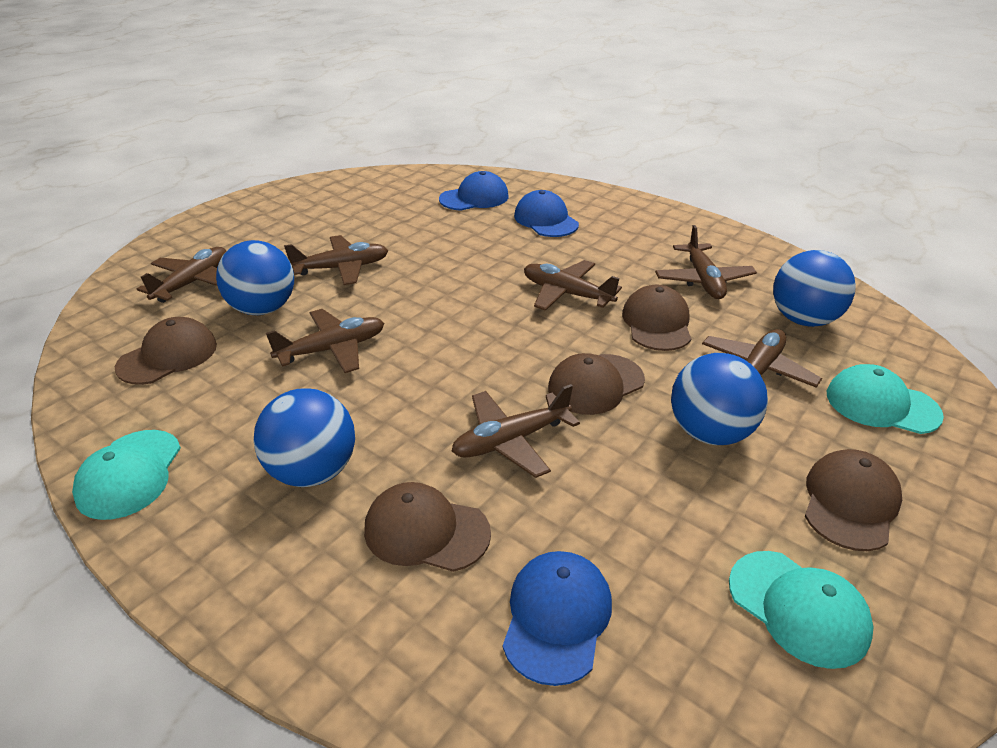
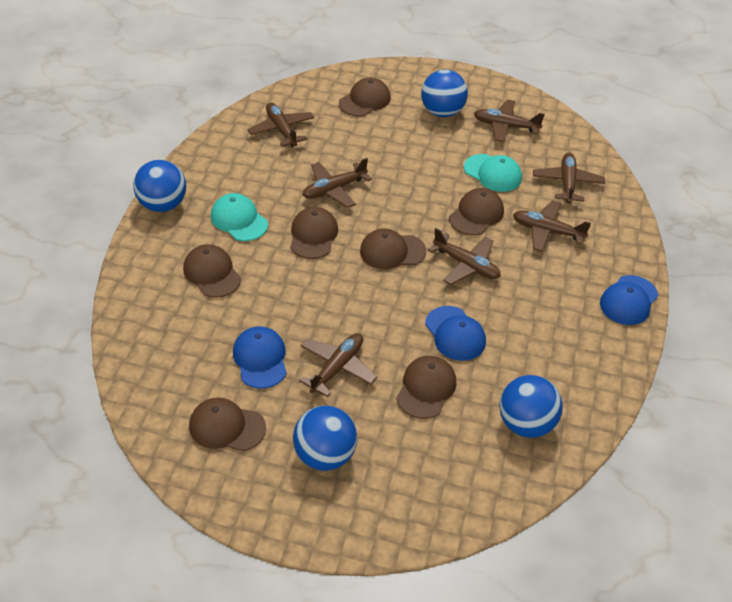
brown cap: 5 -> 7
turquoise cap: 3 -> 2

